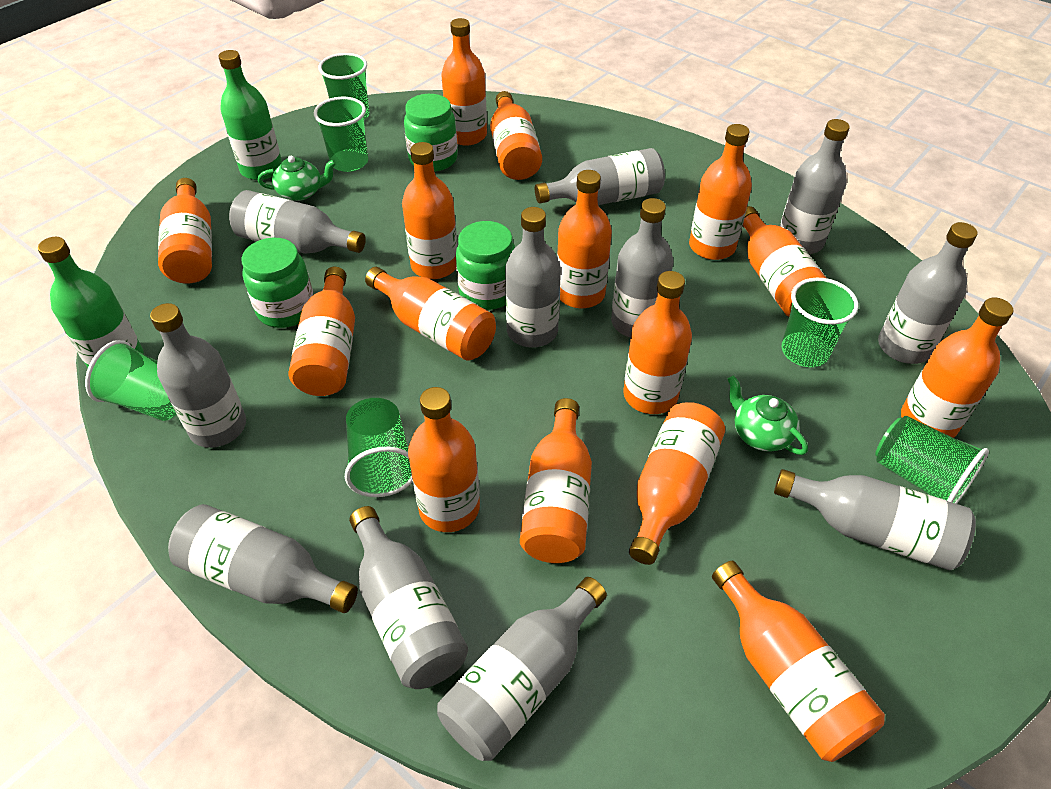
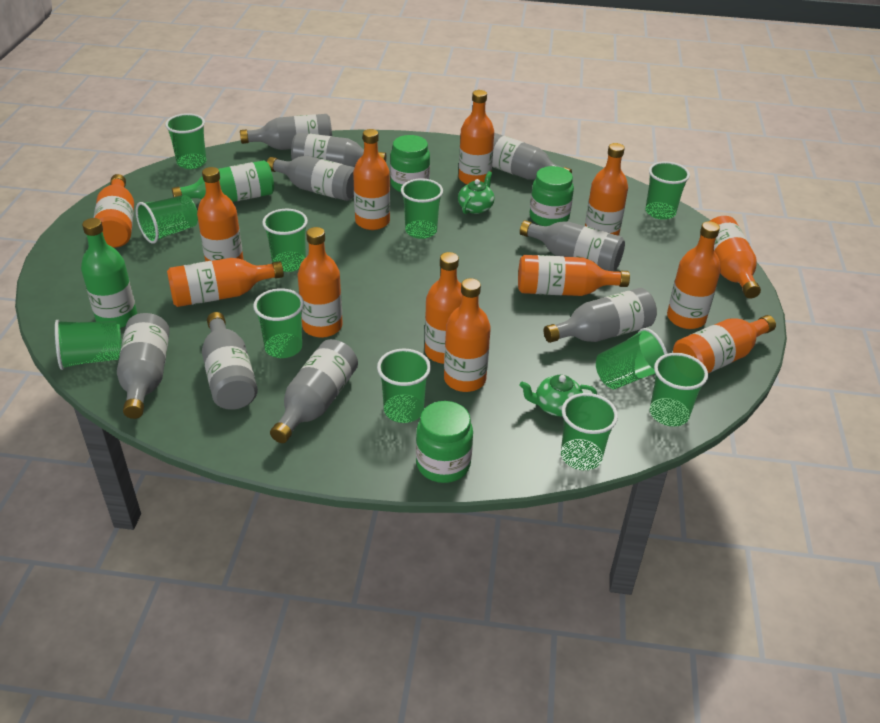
green cup: 6 -> 11
grey bottle: 11 -> 9
orange bottle: 15 -> 13

